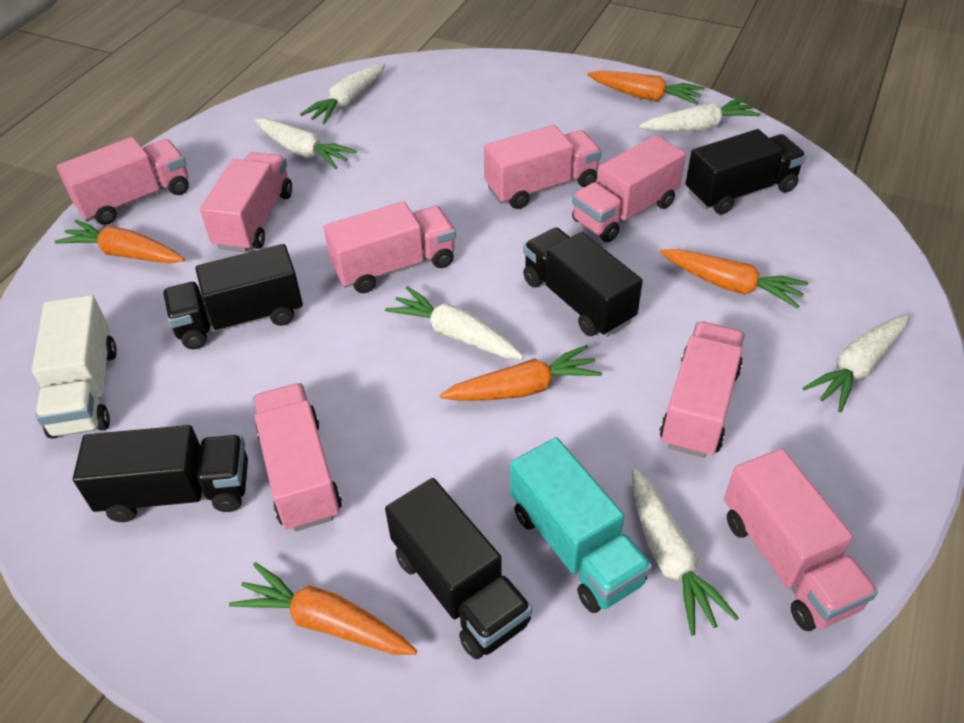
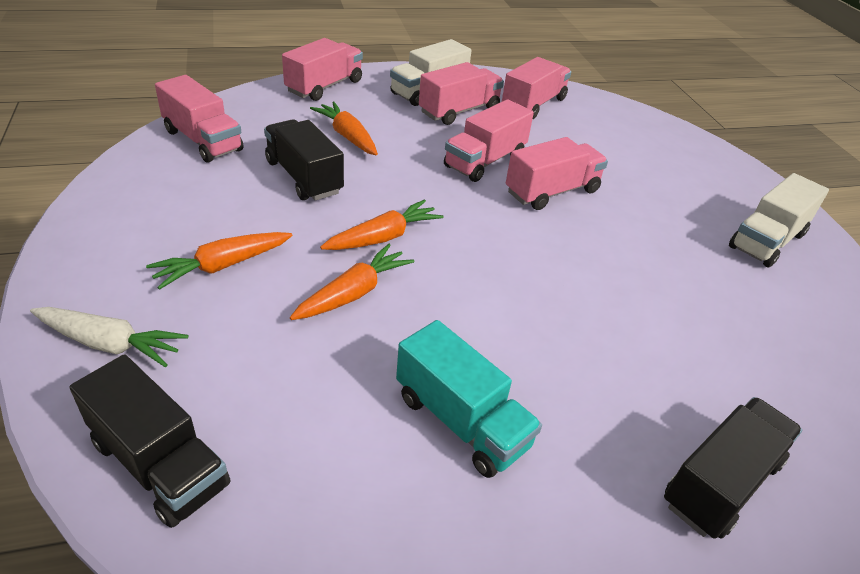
black truck: 5 -> 3
orange carrot: 5 -> 4
pink truck: 8 -> 6
white carrot: 6 -> 1
white truck: 1 -> 2

